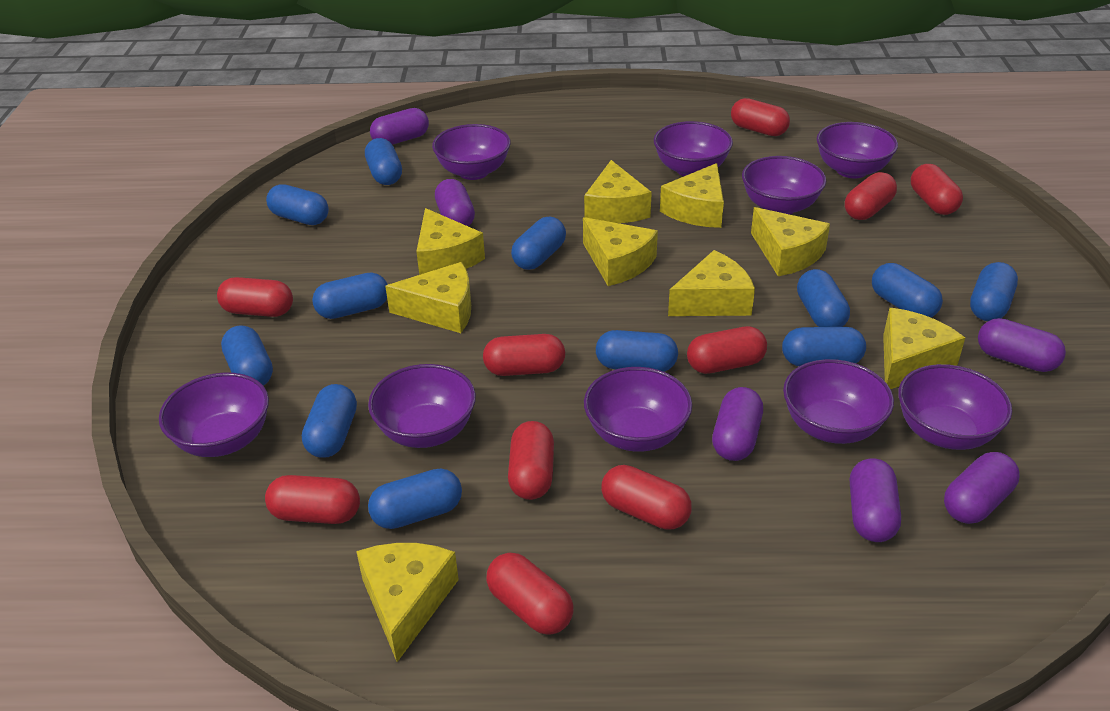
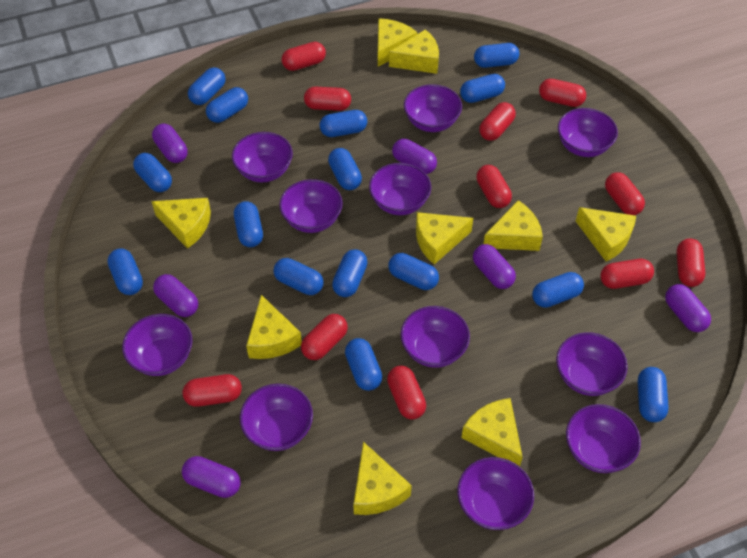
blue capsule: 12 -> 15
purple bowl: 9 -> 11
red capsule: 10 -> 11

